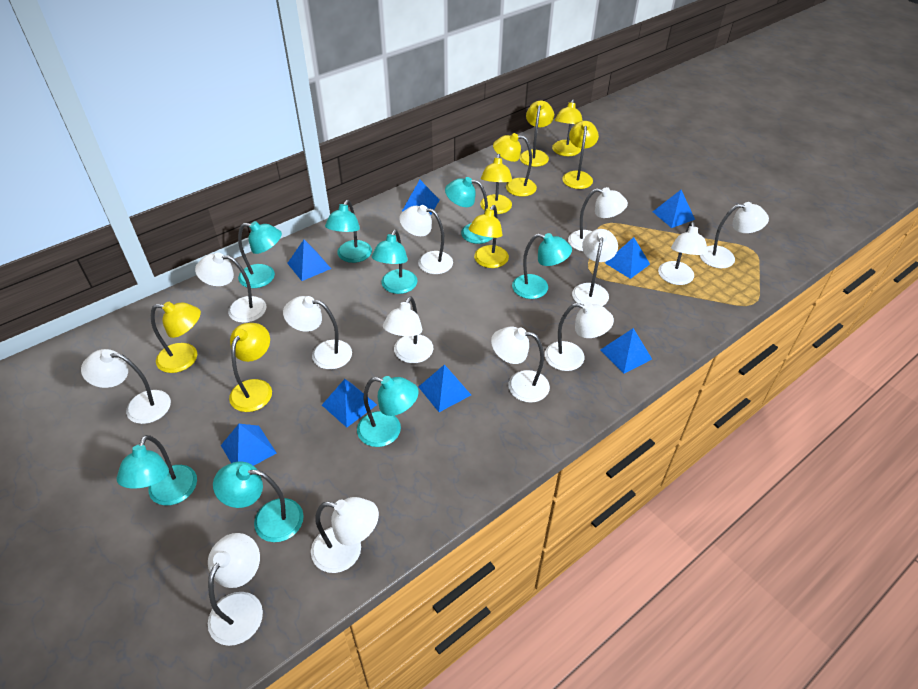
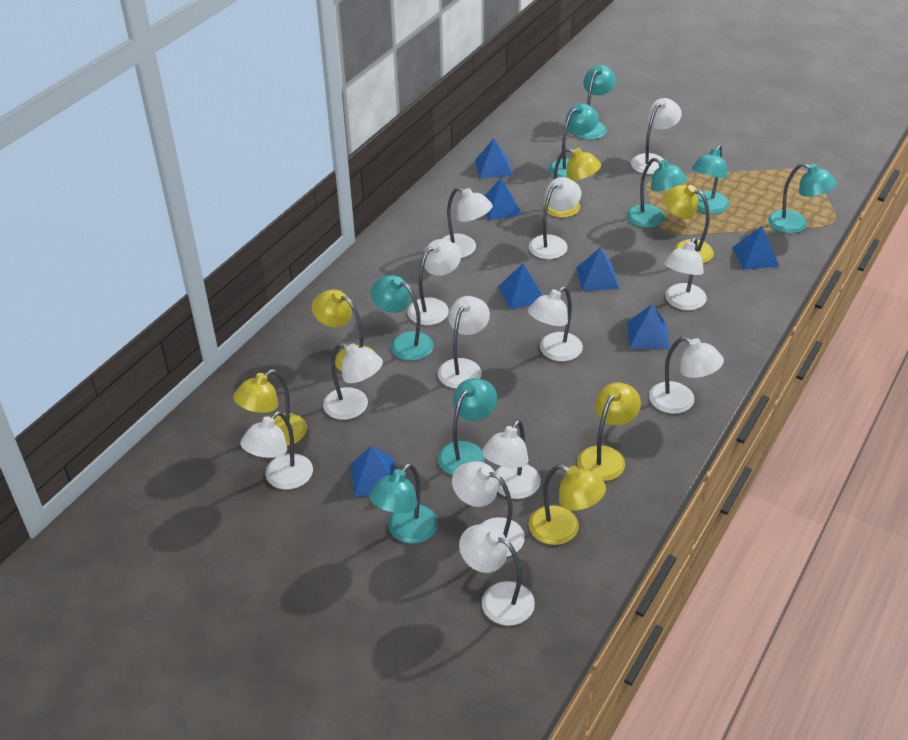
blue pyramid: 8 -> 7
yellow lamp: 8 -> 6

